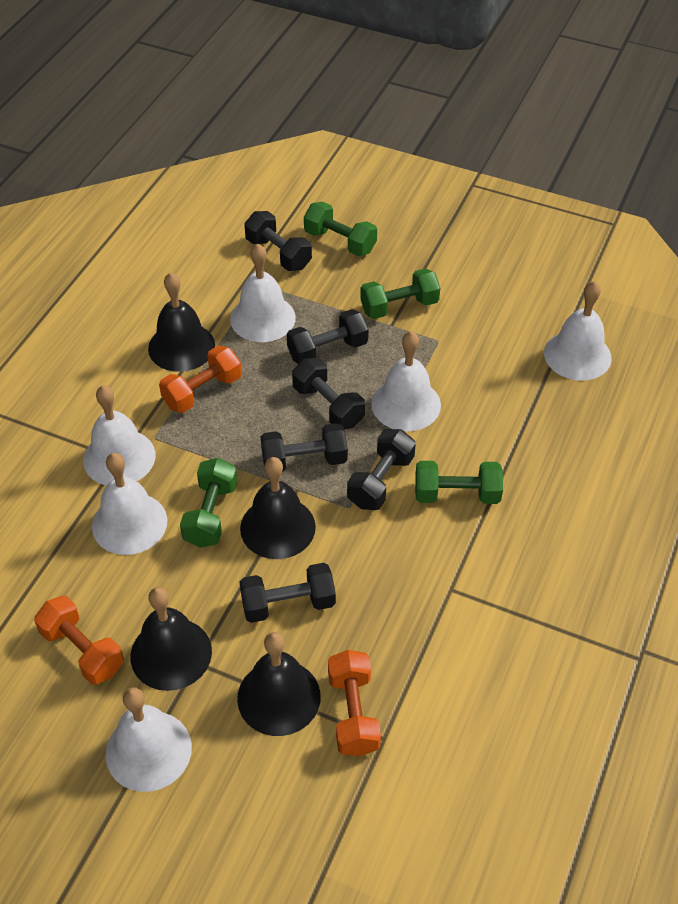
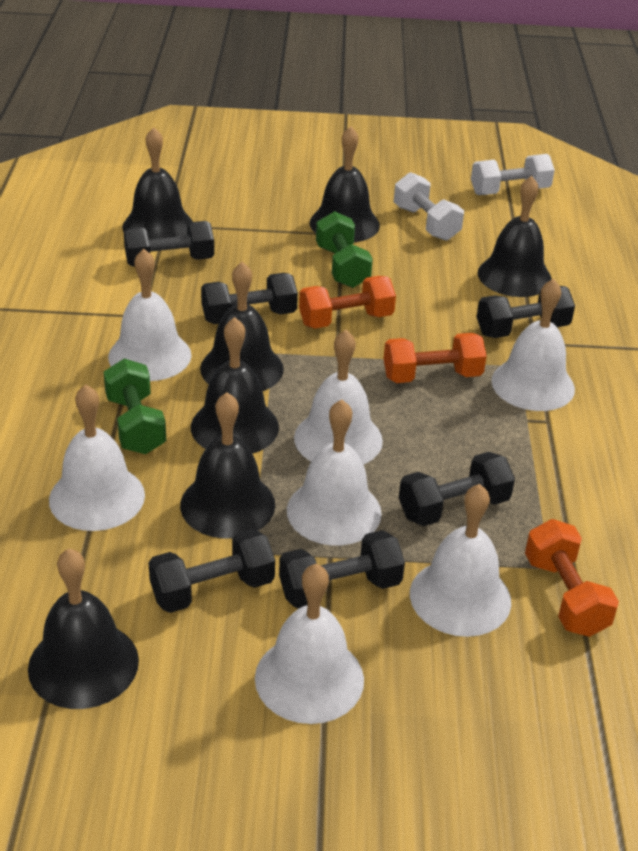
black bell: 4 -> 7
green dumbbell: 4 -> 2
white bell: 6 -> 7
white dumbbell: 0 -> 2

